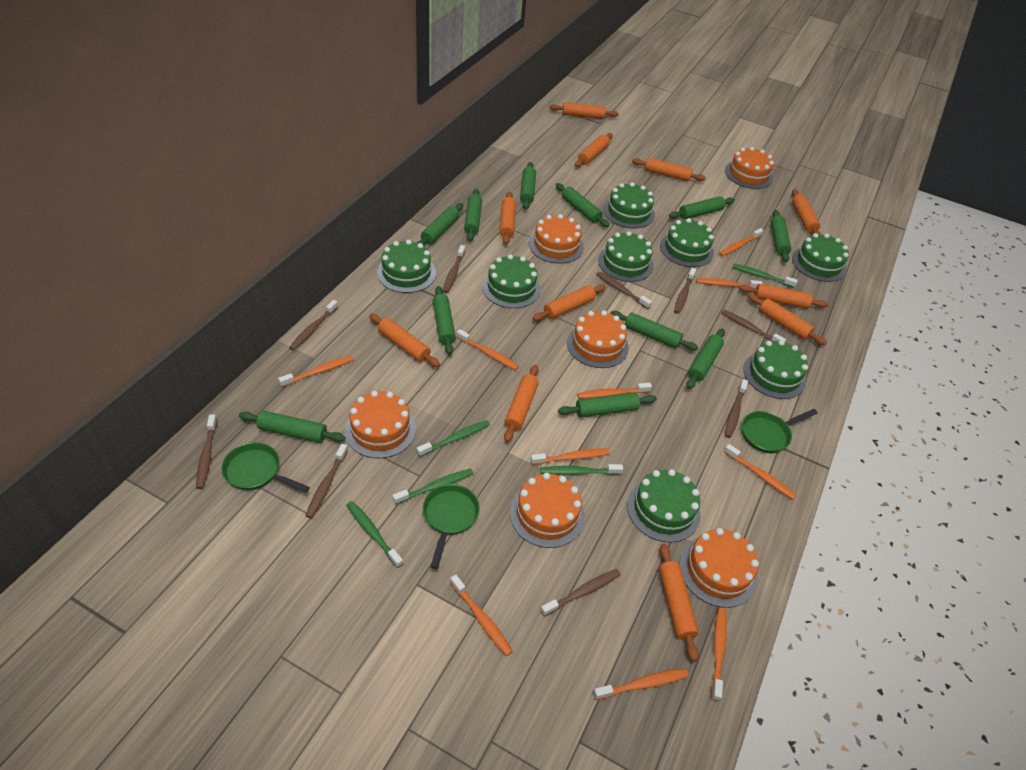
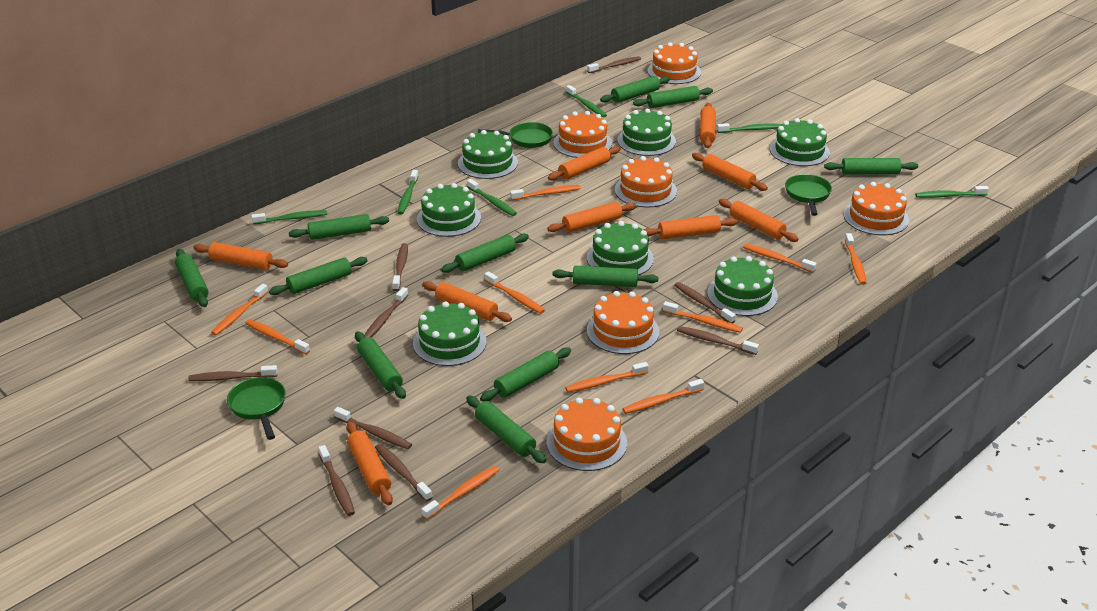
green cake: 8 -> 7
green toothbrush: 5 -> 6
orange rolling pin: 11 -> 9

